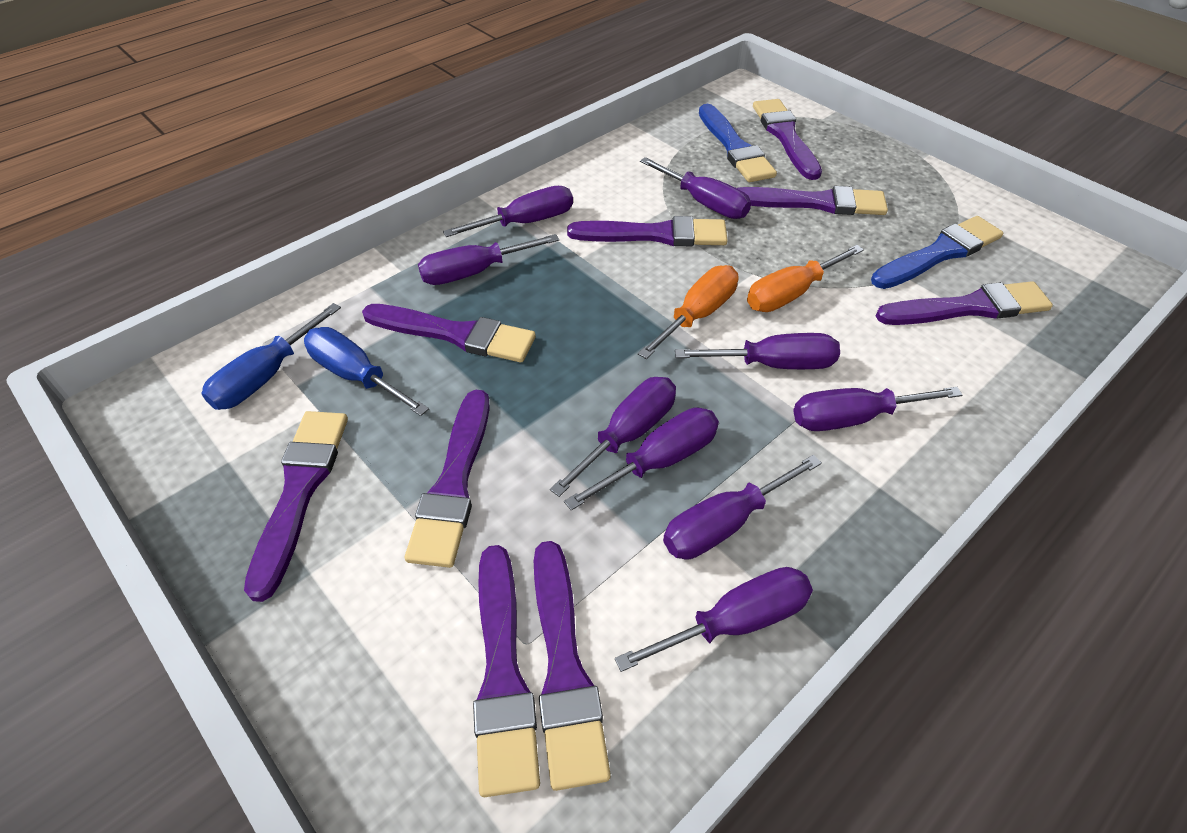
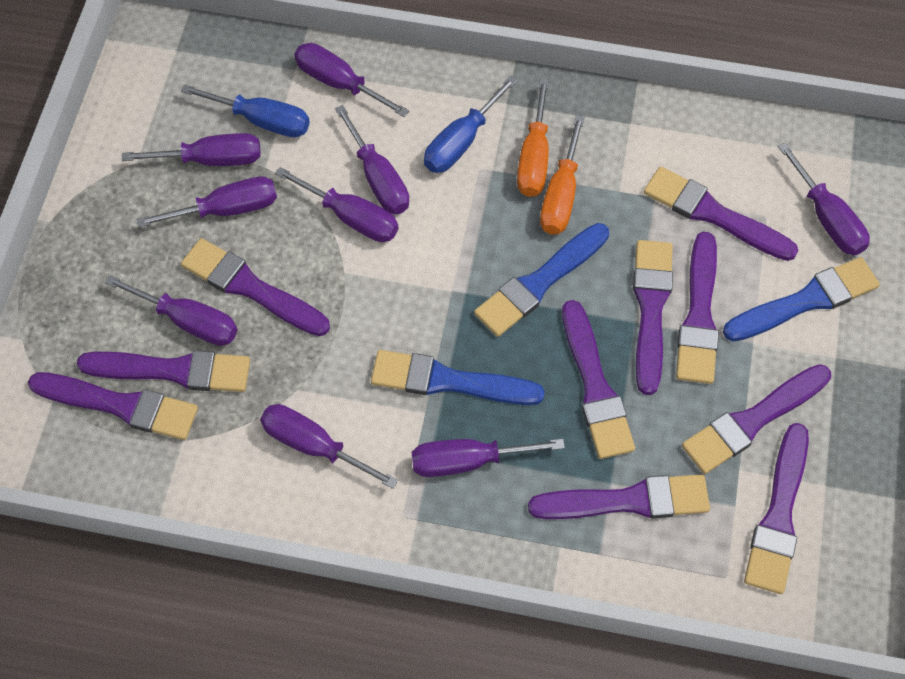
blue brush: 2 -> 3
purple brush: 9 -> 10

